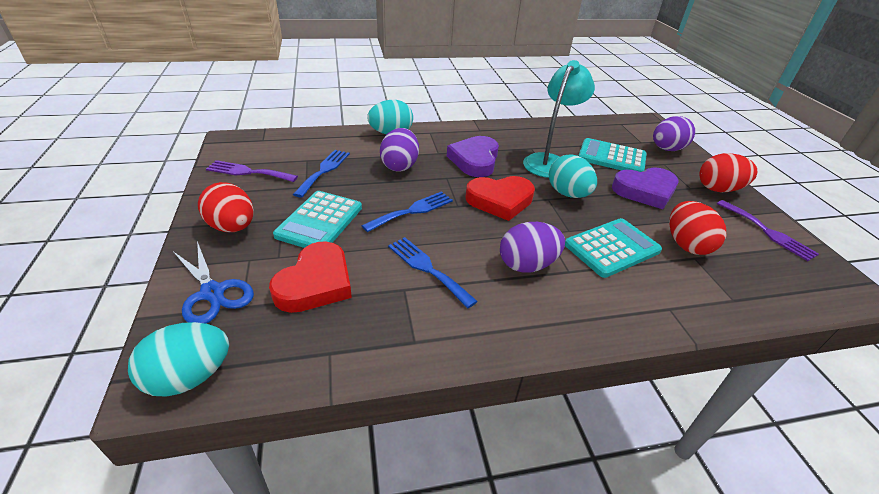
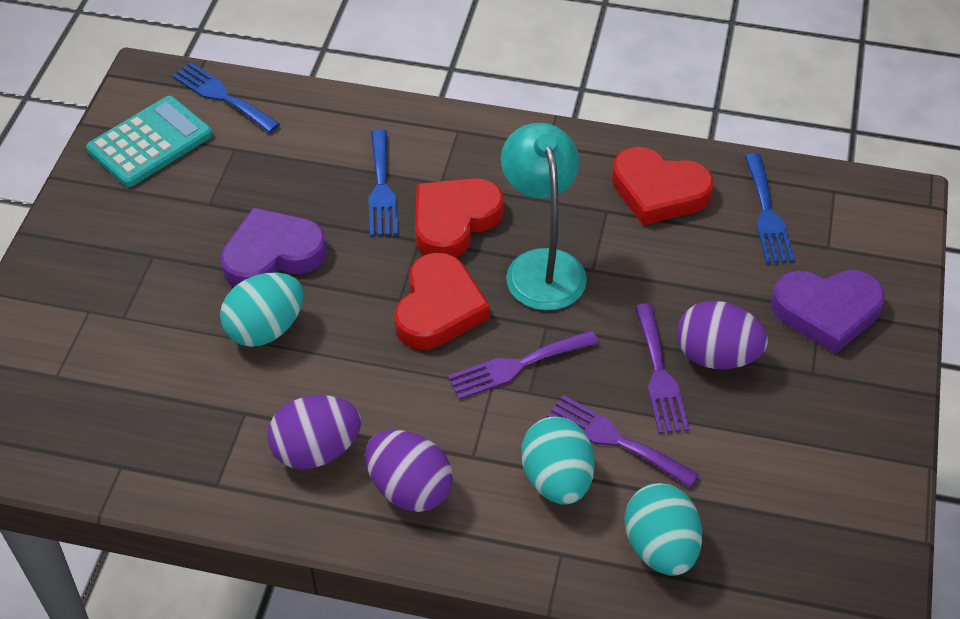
blue scissors: 1 -> 0
purple fork: 2 -> 3
red egg: 3 -> 0
red heart: 2 -> 3
turquoise calculator: 3 -> 1

